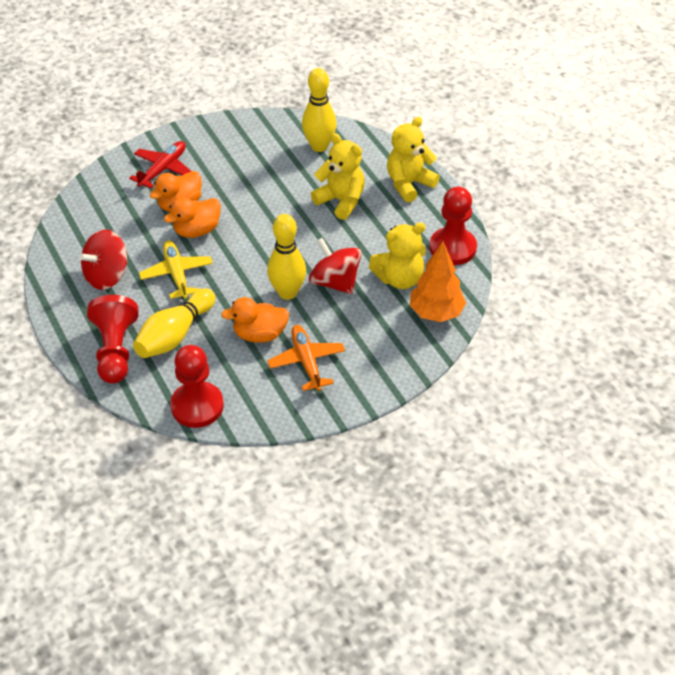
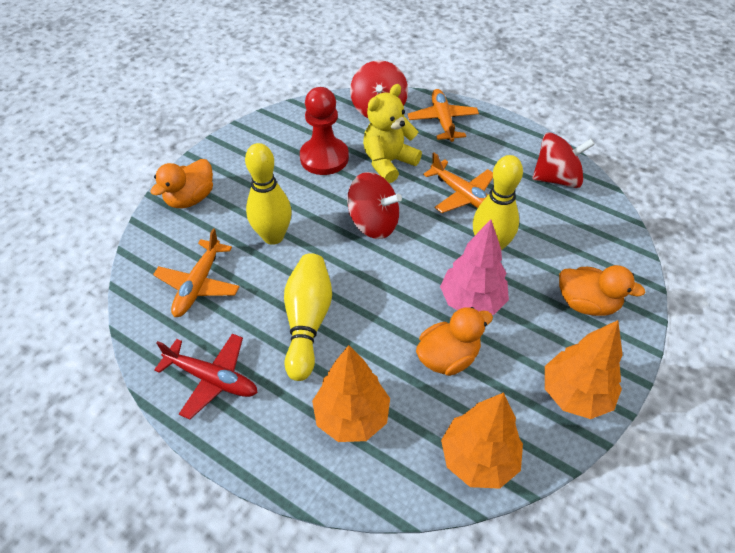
orange plane: 1 -> 3
orange tree: 1 -> 3
pink tree: 0 -> 1
red pawn: 3 -> 1
red spinning top: 2 -> 3
yellow plane: 1 -> 0
yellow teddy bear: 3 -> 1

